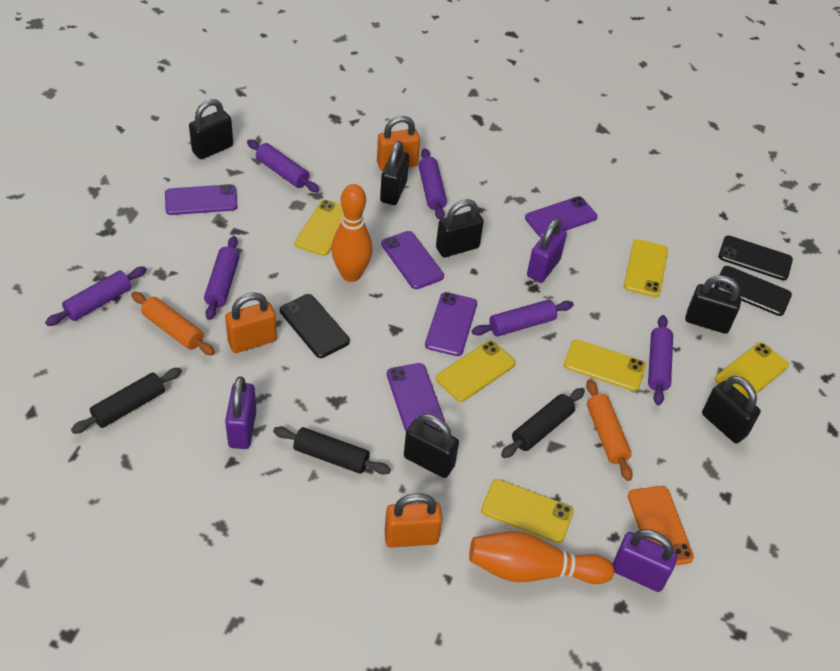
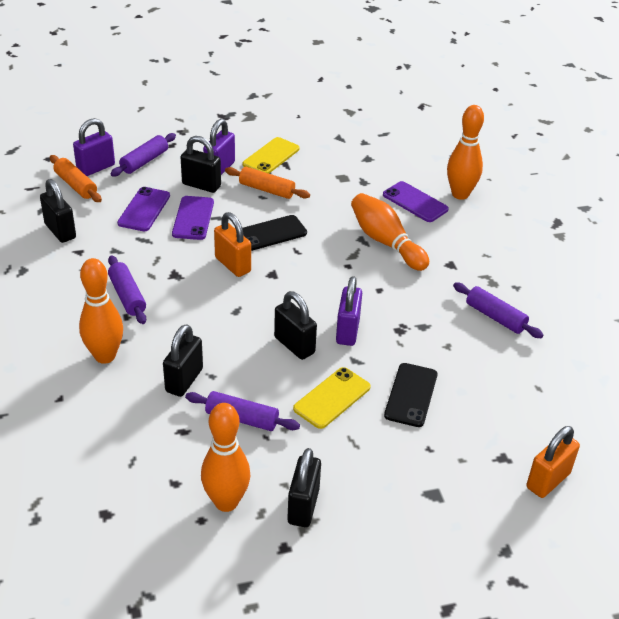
black padlock: 6 -> 5
black phone: 3 -> 2
black rolling pin: 3 -> 0
orange bowling pin: 2 -> 4
orange padlock: 3 -> 2
orange phone: 1 -> 0
purple phone: 5 -> 3
purple rolling pin: 6 -> 4
yellow phone: 6 -> 2

